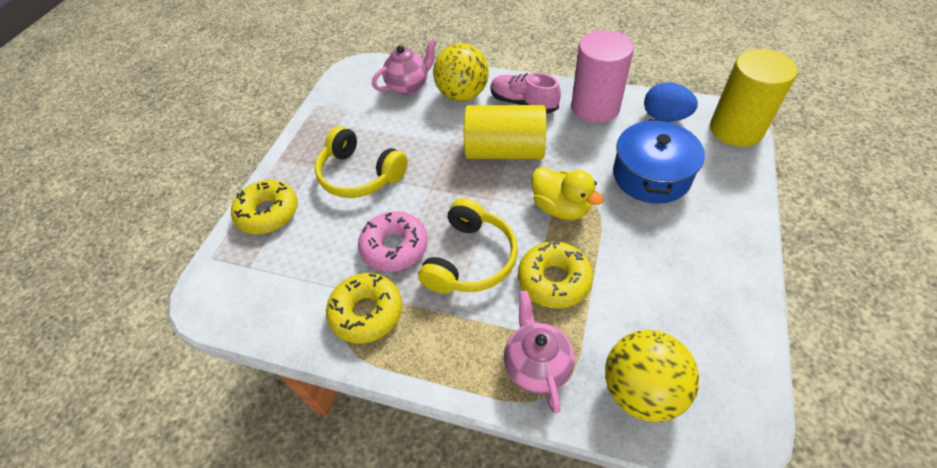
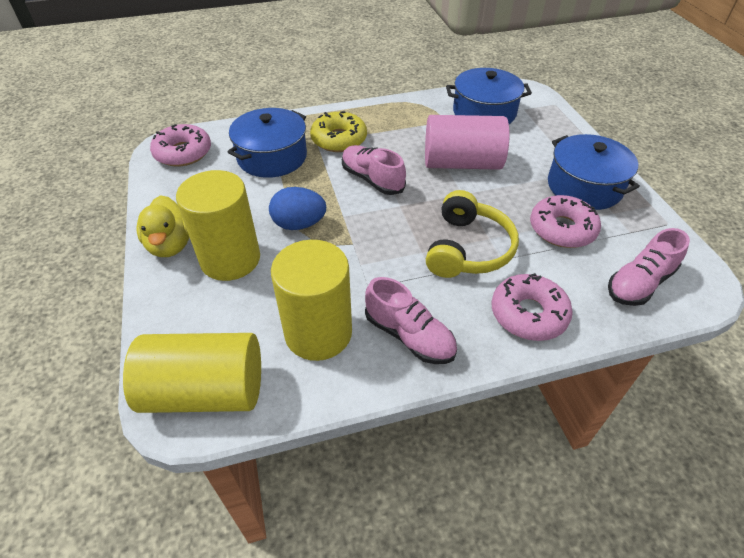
blue pot: 1 -> 3
pink donut: 1 -> 3
pink shoe: 1 -> 3
pink teapot: 2 -> 0
yellow ball: 2 -> 0
yellow cylinder: 2 -> 3
yellow donut: 3 -> 1
yellow headphones: 2 -> 1

